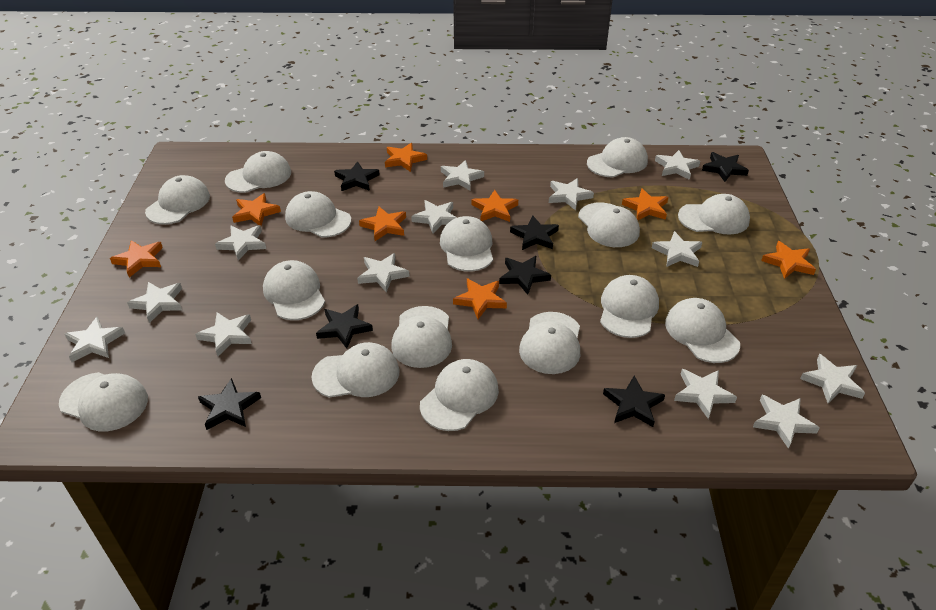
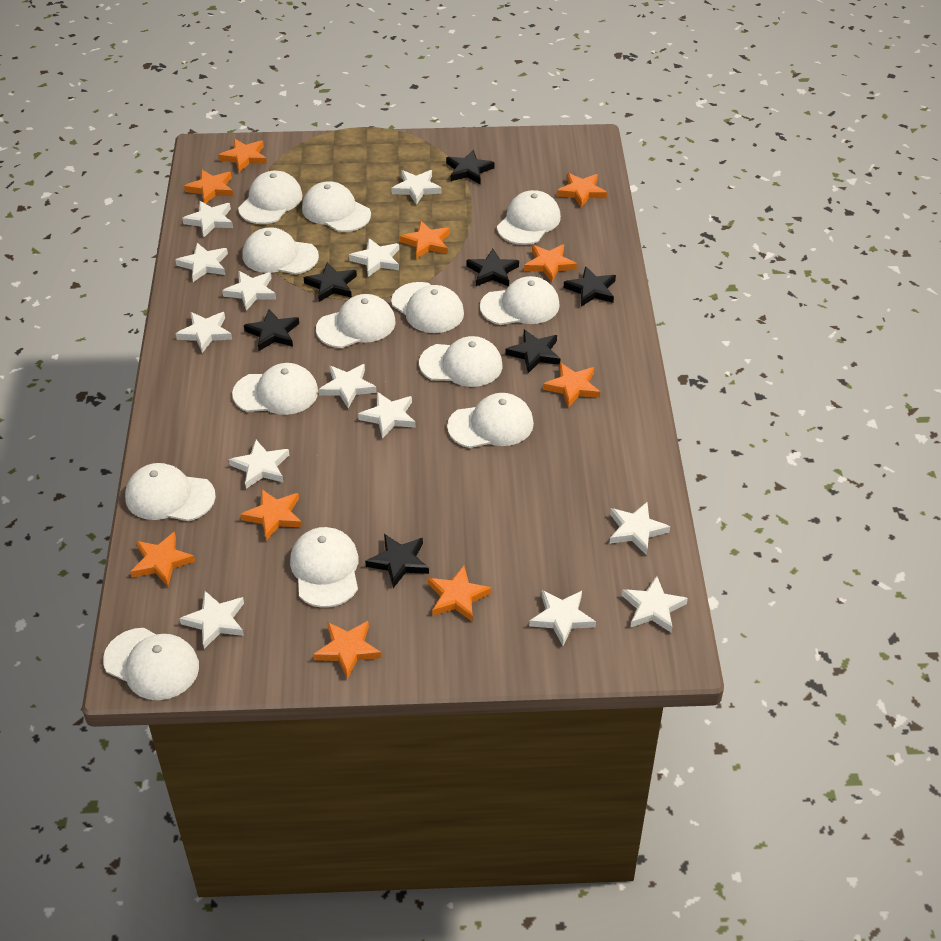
orange star: 8 -> 10
white cap: 15 -> 13

